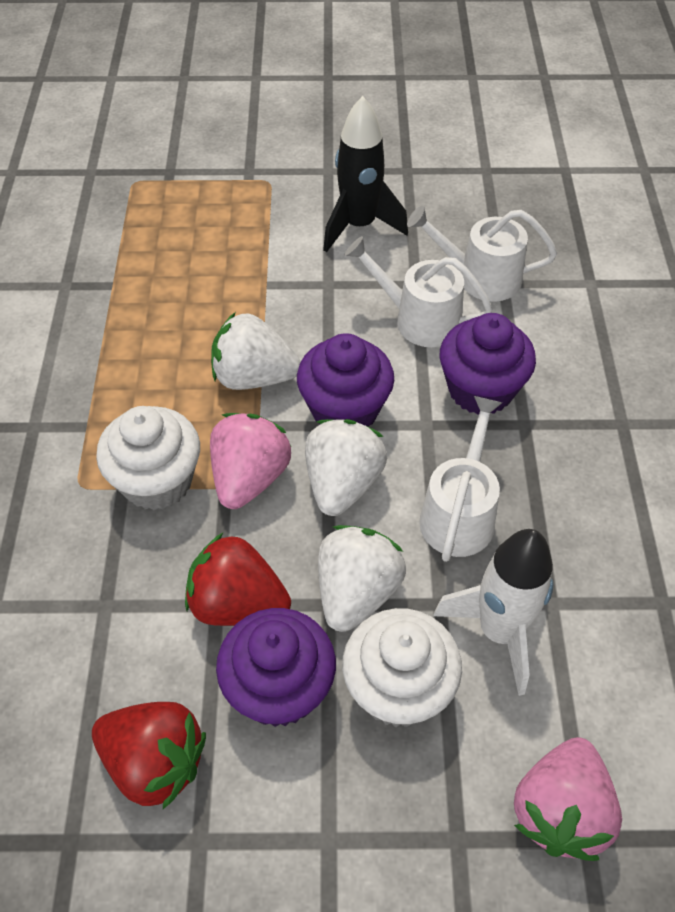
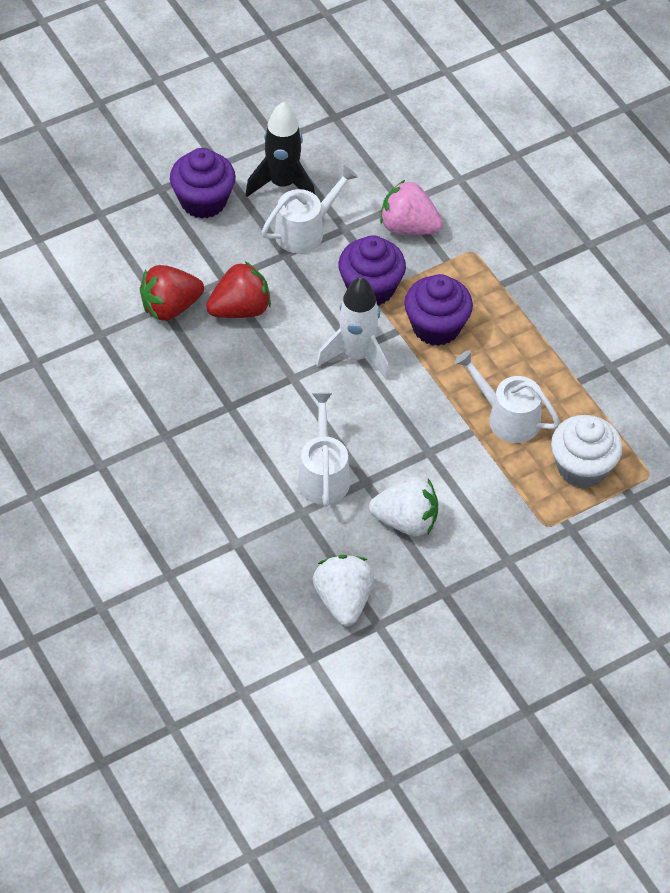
pink strawberry: 2 -> 1
white cupcake: 2 -> 1
white strawberry: 3 -> 2

